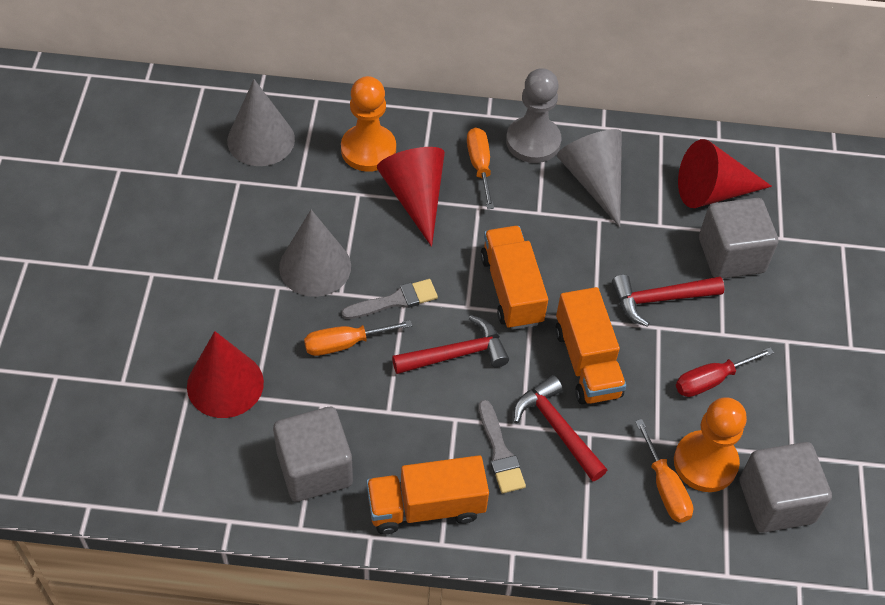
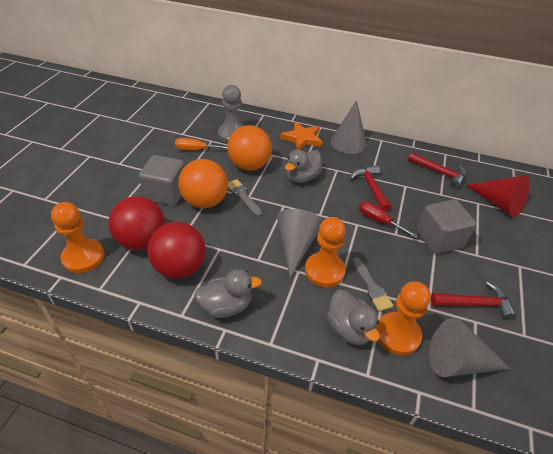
grey cube: 3 -> 2
grey duck: 0 -> 3
orange ball: 0 -> 2
orange pawn: 2 -> 3
orange screwdriver: 3 -> 1
orange star: 0 -> 1
orange truck: 3 -> 0
red ball: 0 -> 2
red cone: 3 -> 1

